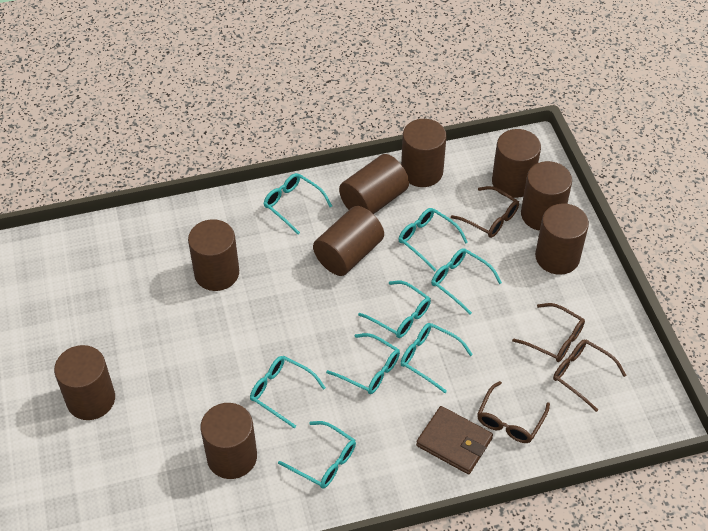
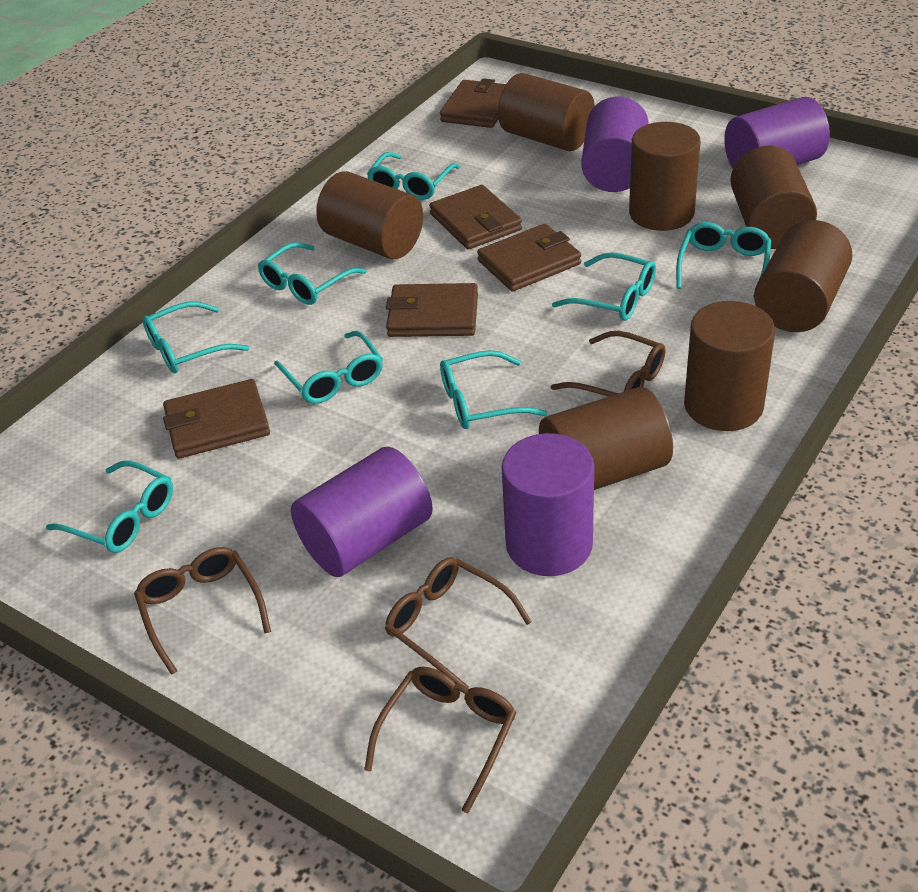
brown cylinder: 9 -> 7
brown wallet: 1 -> 5
purple cylinder: 0 -> 4

